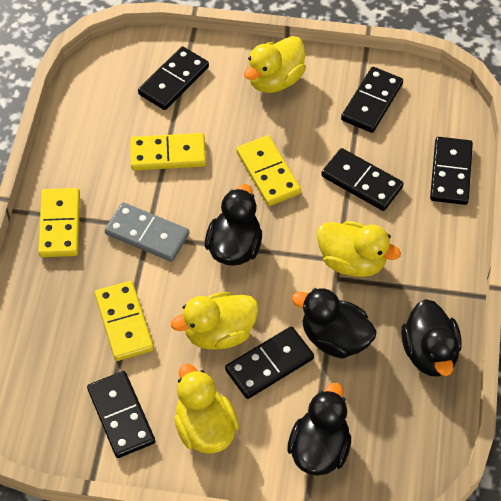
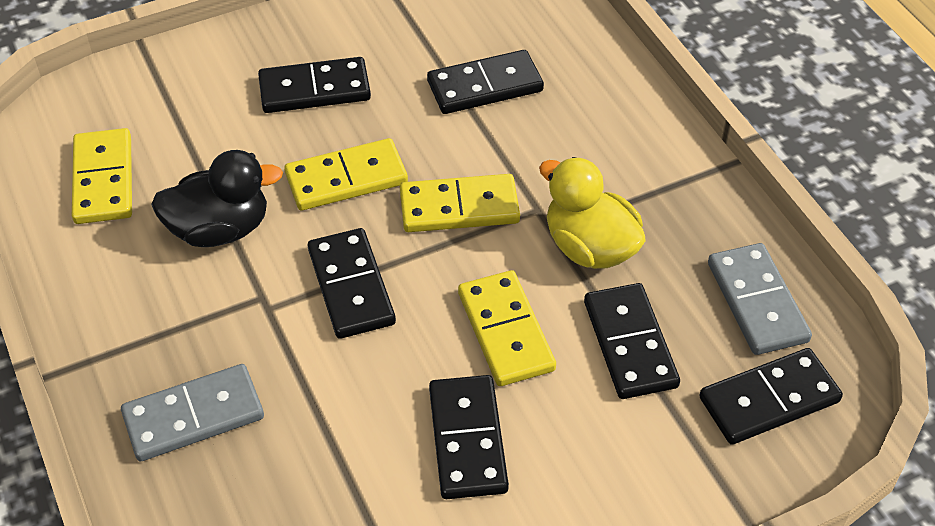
black duck: 4 -> 1
grey domino: 1 -> 2
yellow duck: 4 -> 1

